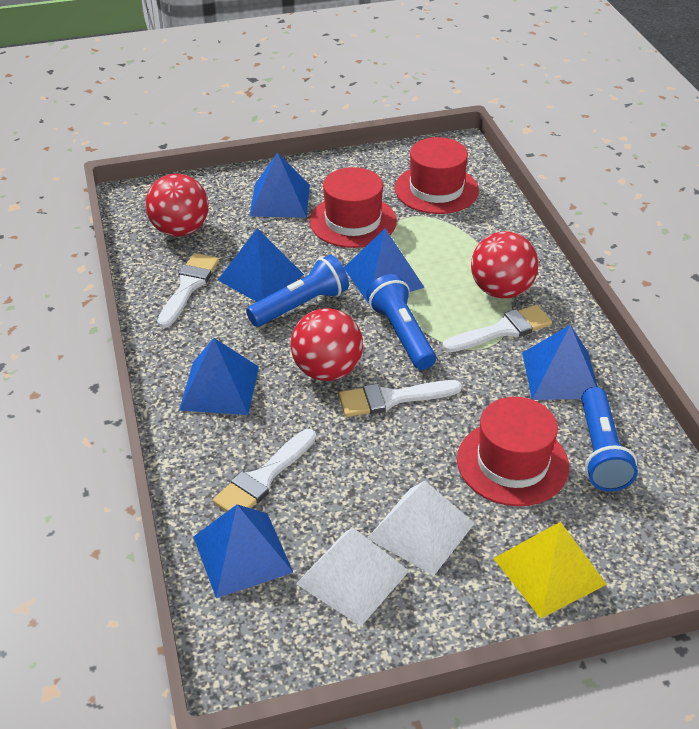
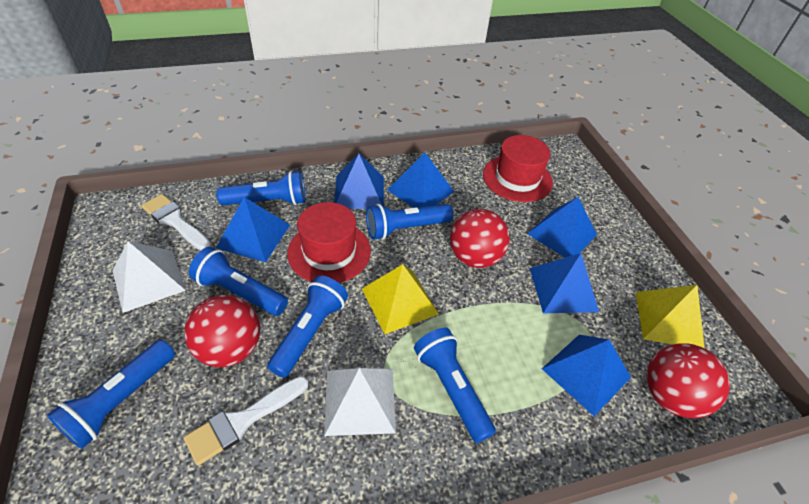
blue flashlight: 3 -> 6
red hat: 3 -> 2
white brush: 4 -> 2
yellow pyramid: 1 -> 2

